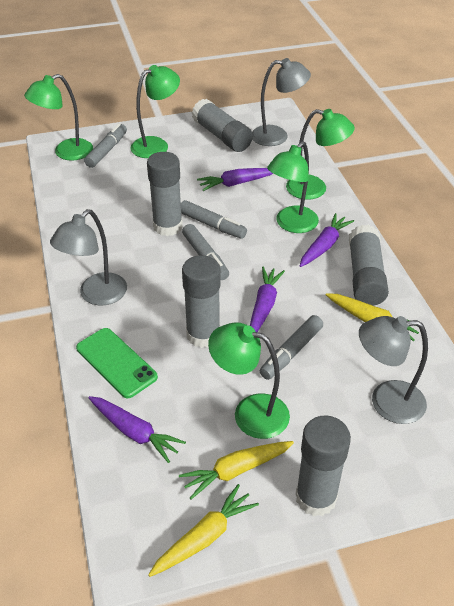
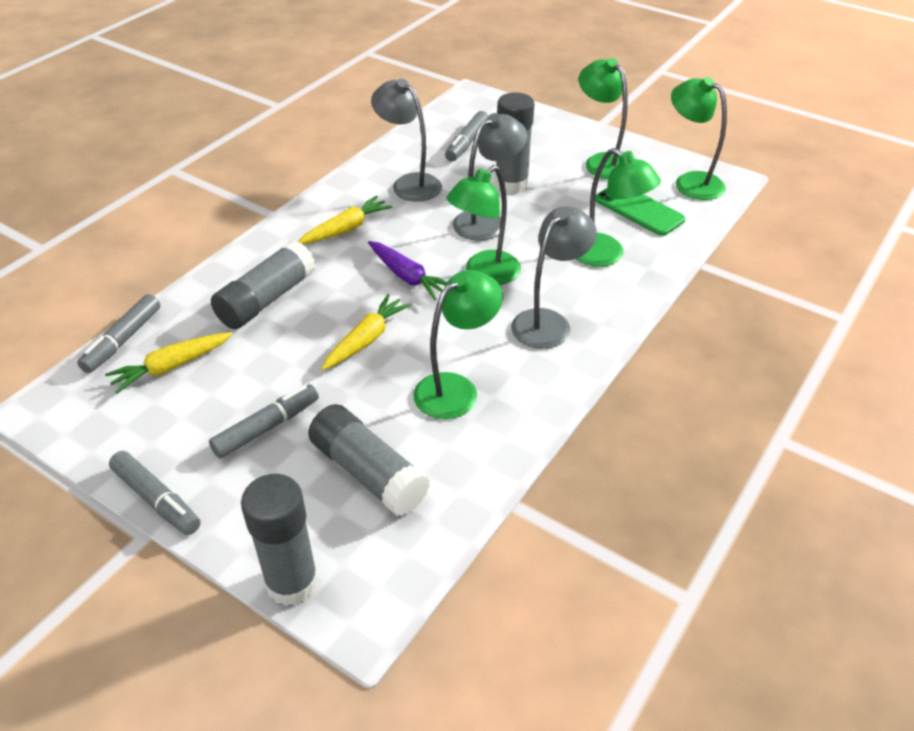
grey glue stick: 5 -> 4
purple carrot: 4 -> 1

